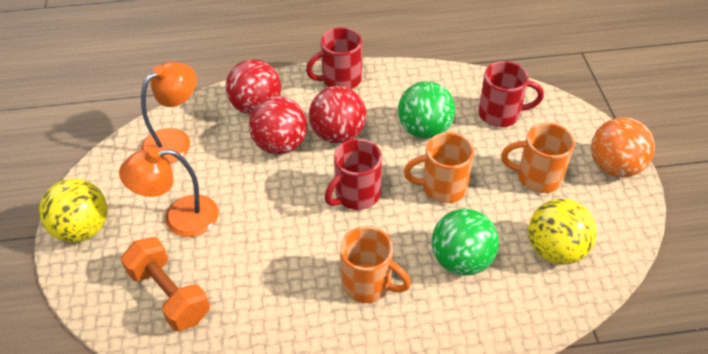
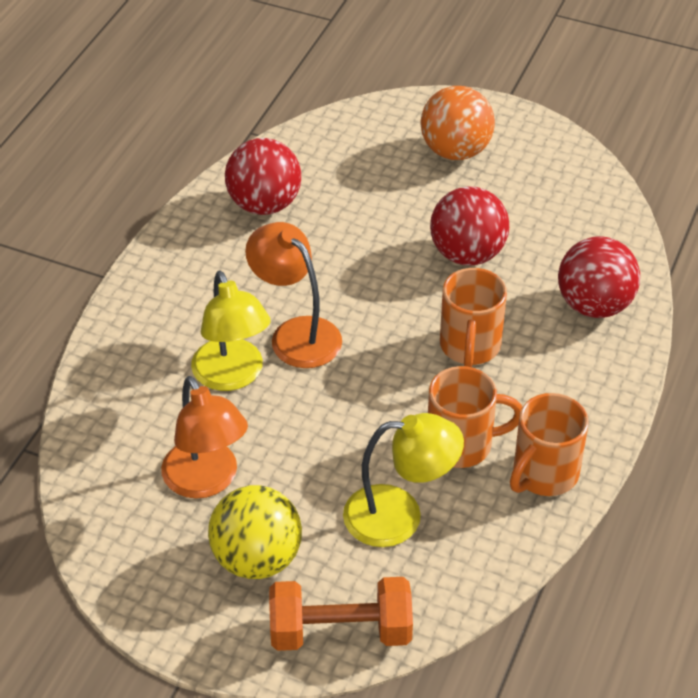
green ball: 2 -> 0
red mug: 3 -> 0
yellow ball: 2 -> 1
yellow lamp: 0 -> 2

